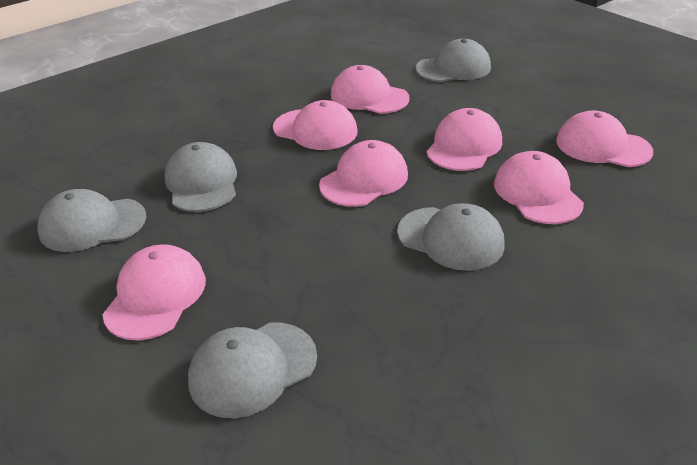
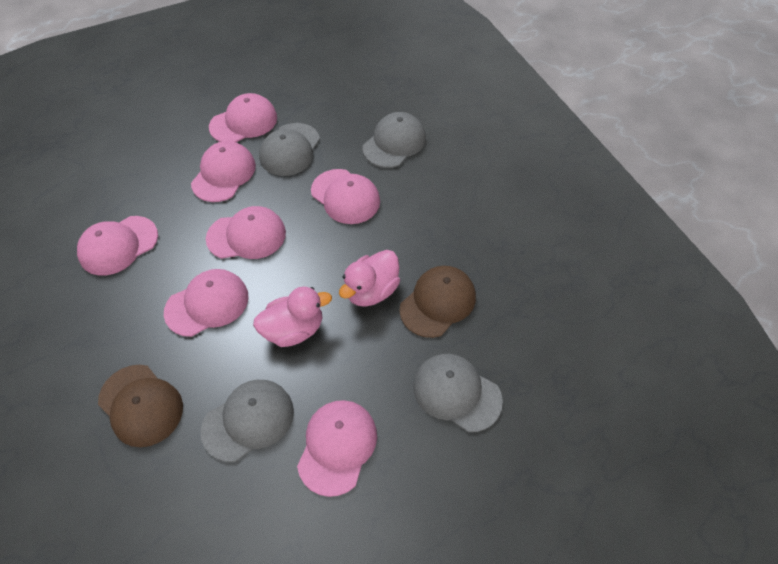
brown cap: 0 -> 2
grey cap: 5 -> 4
pink duck: 0 -> 2

